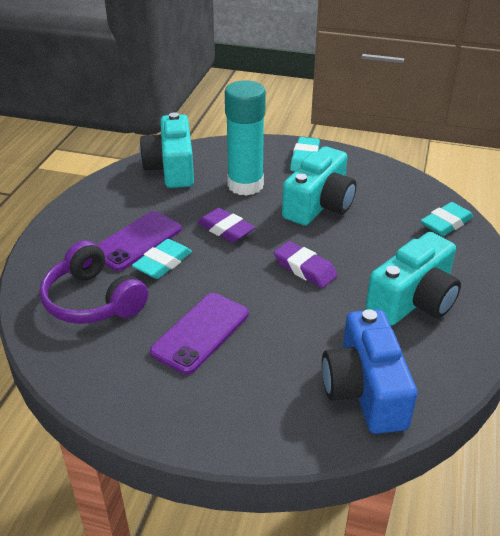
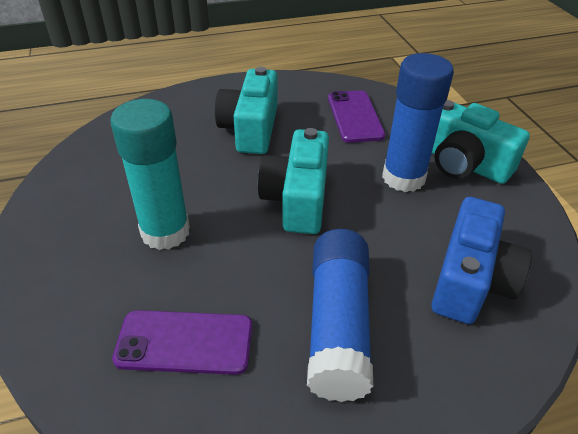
blue glue stick: 0 -> 2
purple eraser: 2 -> 0
purple headphones: 1 -> 0
turquoise eraser: 3 -> 0

